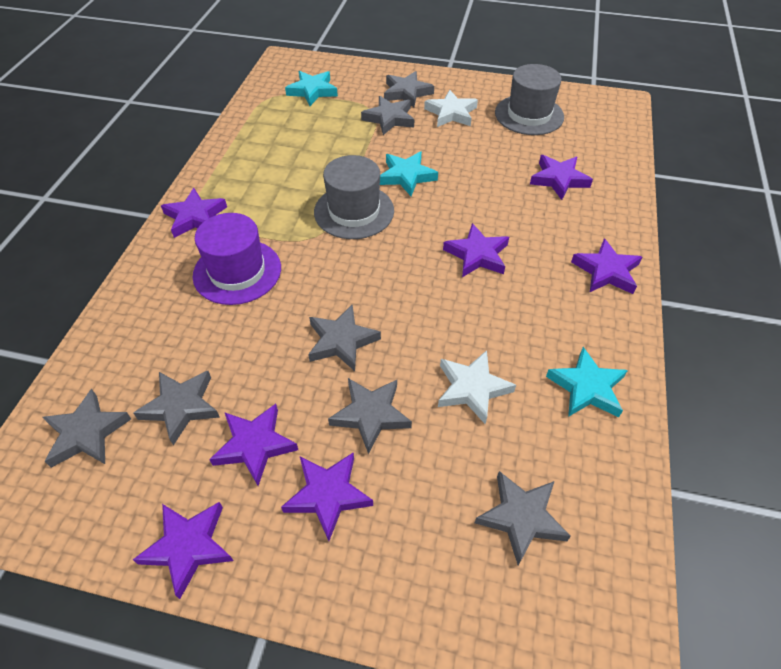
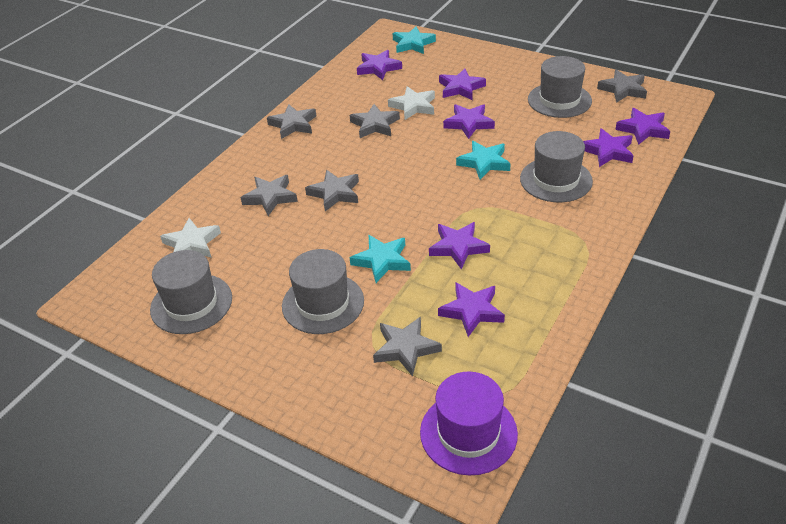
grey hat: 2 -> 4
grey star: 7 -> 6

